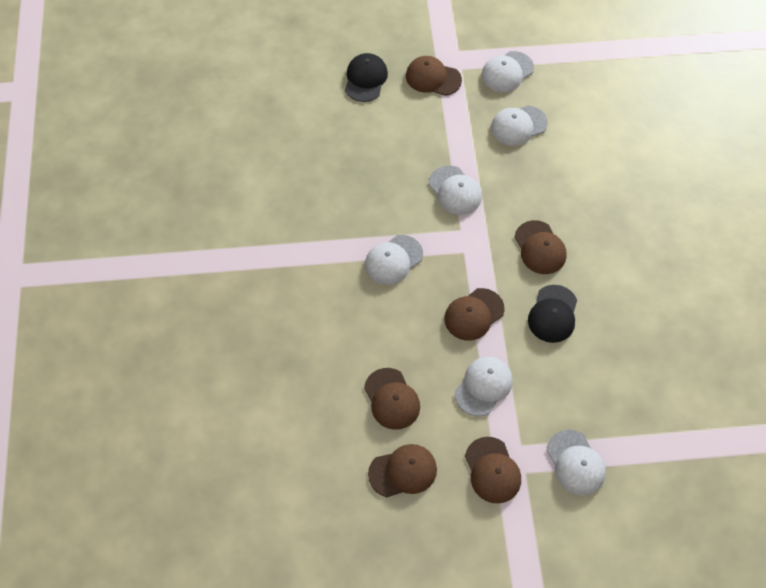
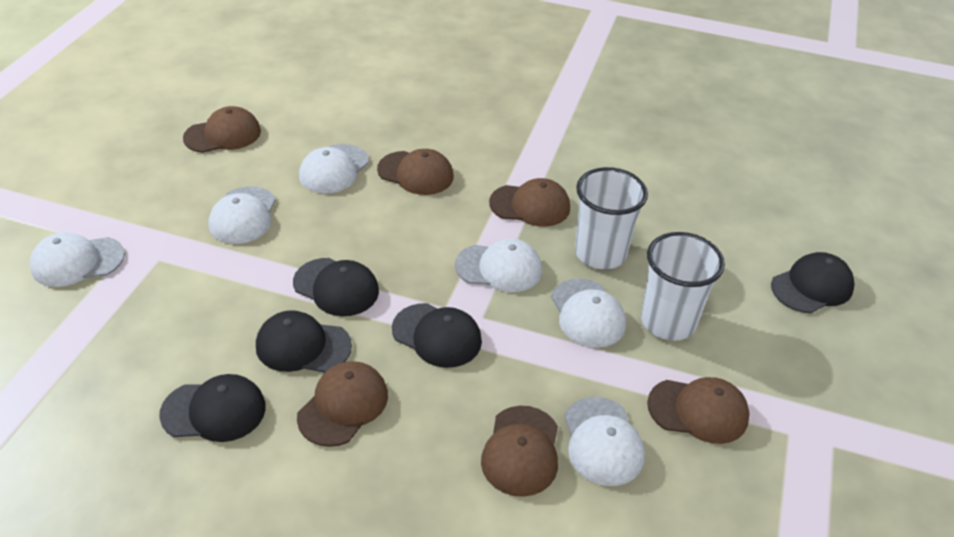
black cap: 2 -> 5
white cup: 0 -> 2

